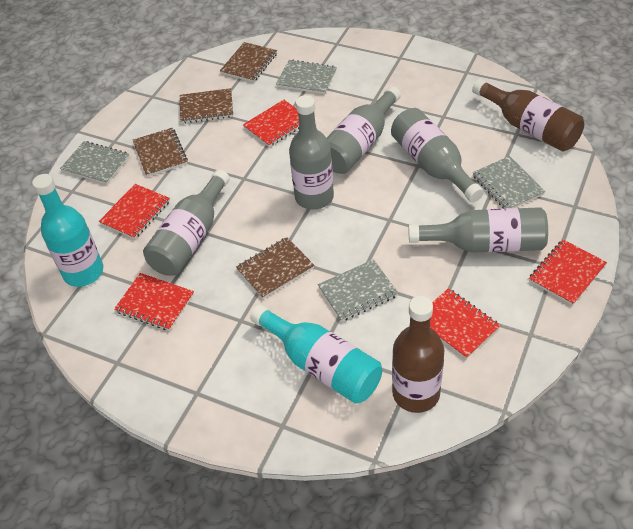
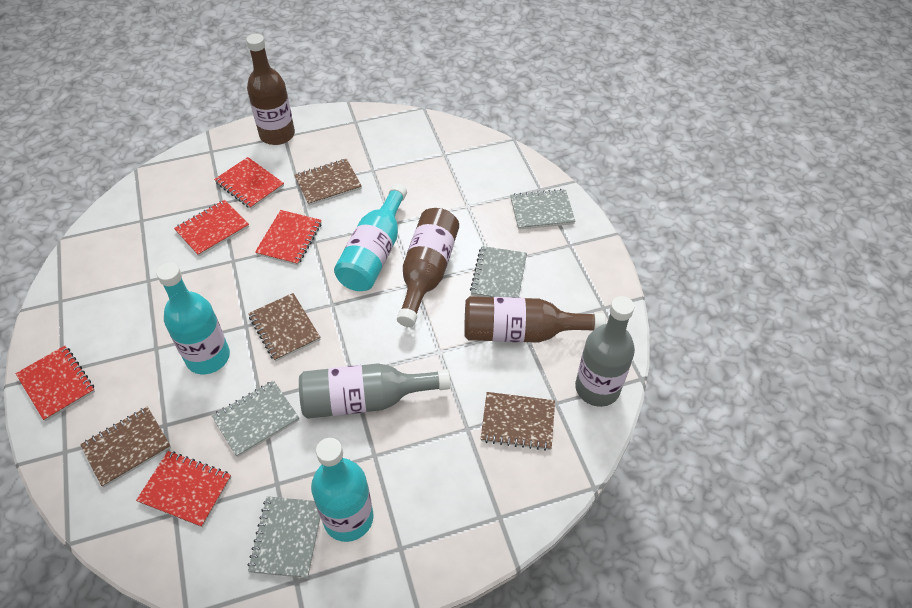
brown bottle: 2 -> 3
grey bottle: 5 -> 2
turquoise bottle: 2 -> 3

